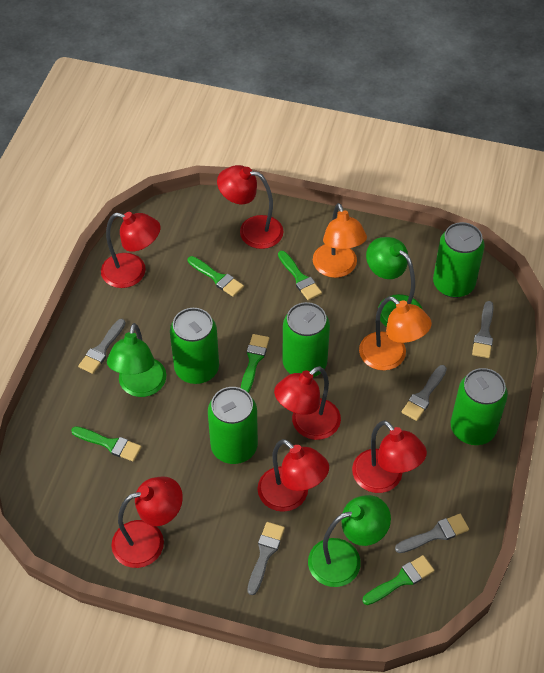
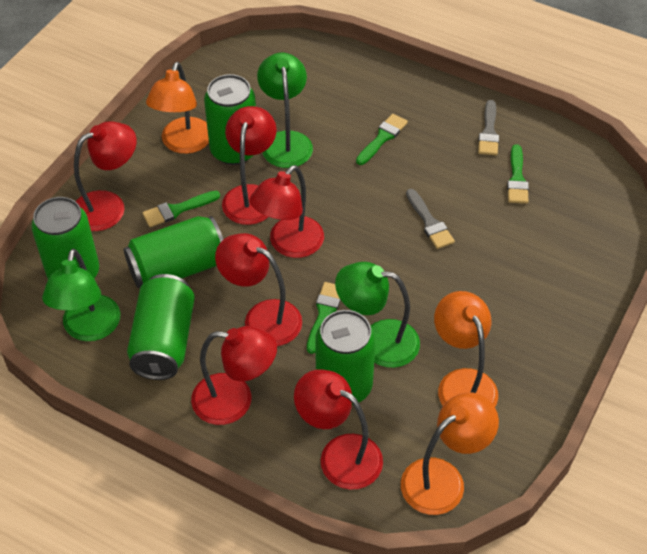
green brush: 5 -> 4
grey brush: 5 -> 2
orange lamp: 2 -> 3

